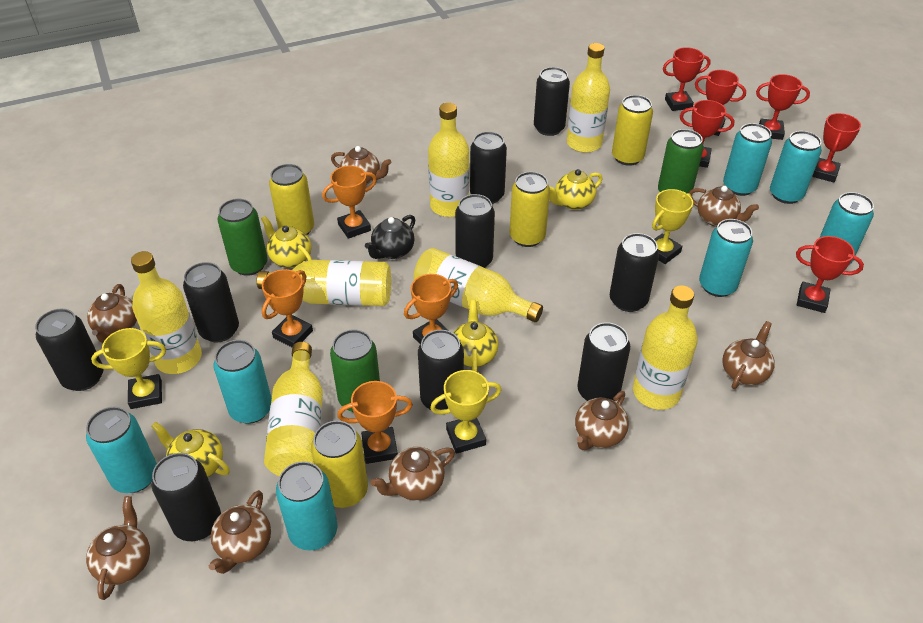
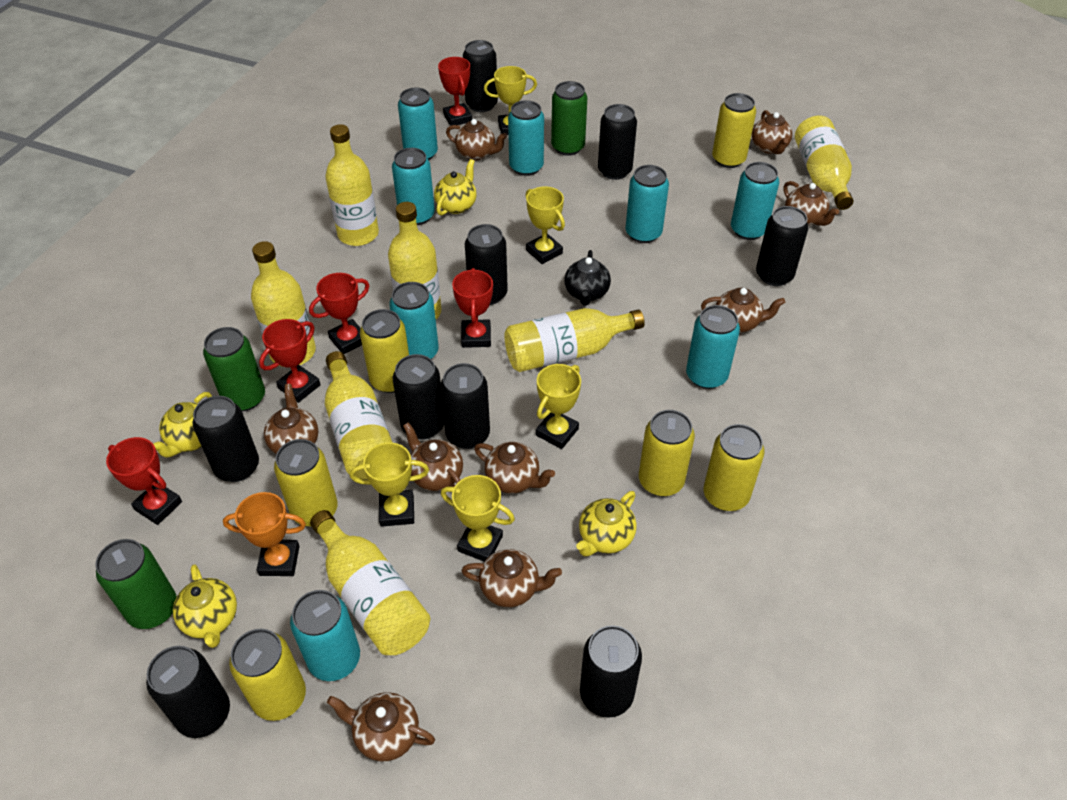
brown teapot: 8 -> 9
orange trophy: 4 -> 1
red trophy: 6 -> 5
turquoise can: 7 -> 8
yellow can: 4 -> 6
yellow trophy: 3 -> 5

